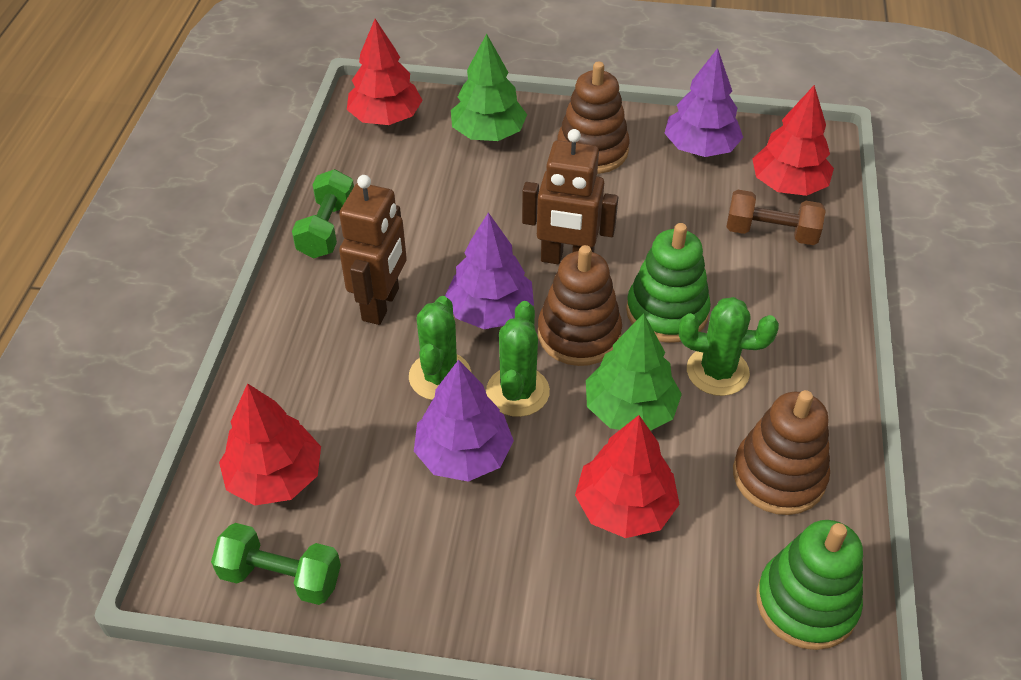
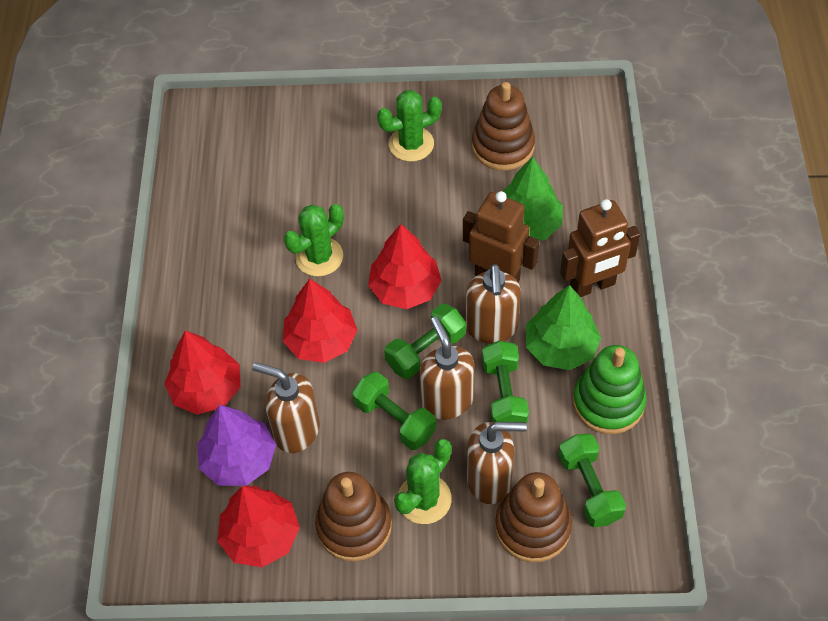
brown dumbbell: 1 -> 0
brown soap dispenser: 0 -> 4
green dumbbell: 2 -> 4
green stacking toy: 2 -> 1
purple tree: 3 -> 1

